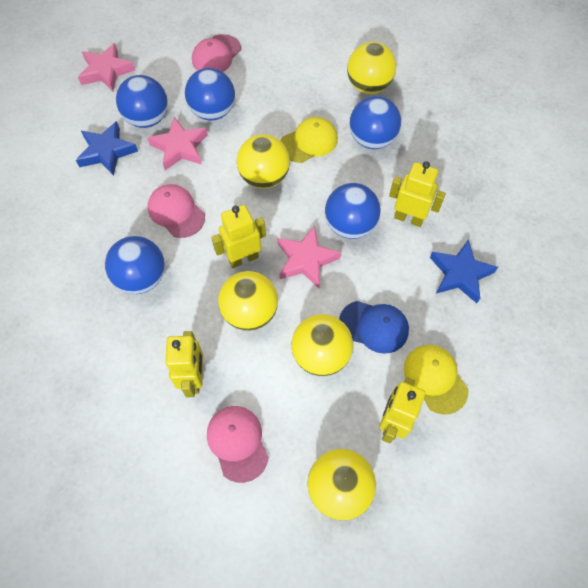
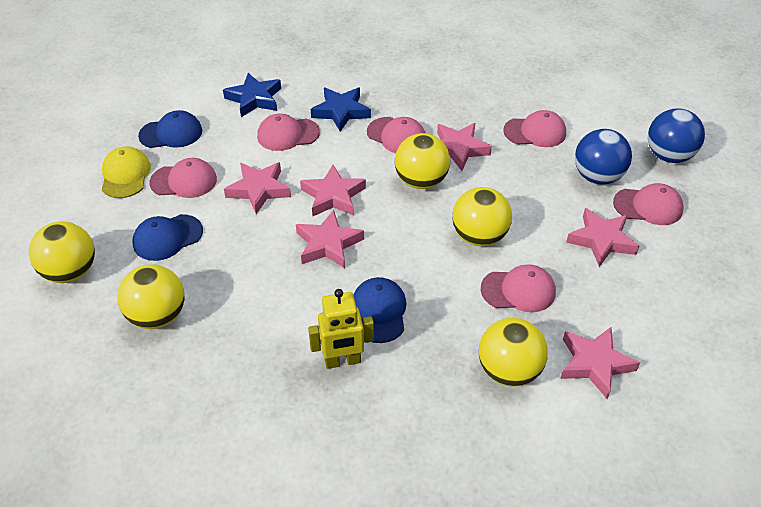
blue ball: 5 -> 2
blue cap: 1 -> 3
pink cap: 3 -> 6
pink star: 3 -> 6
yellow cap: 2 -> 1
yellow robot: 4 -> 1

